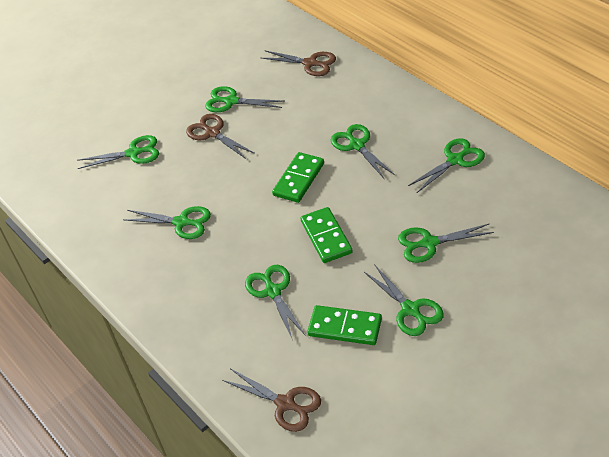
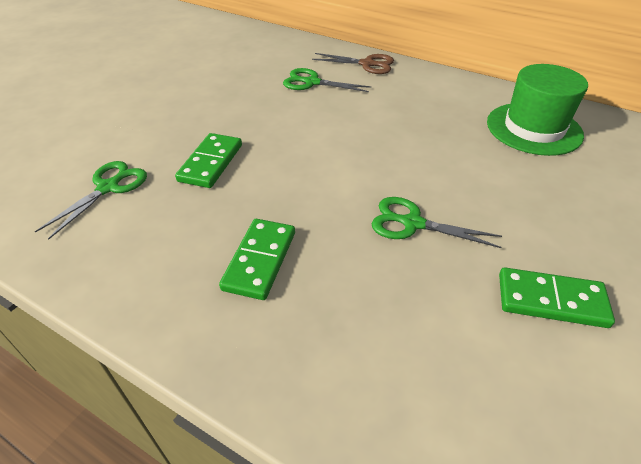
brown scissors: 3 -> 1
green hat: 0 -> 1
green scissors: 8 -> 3

